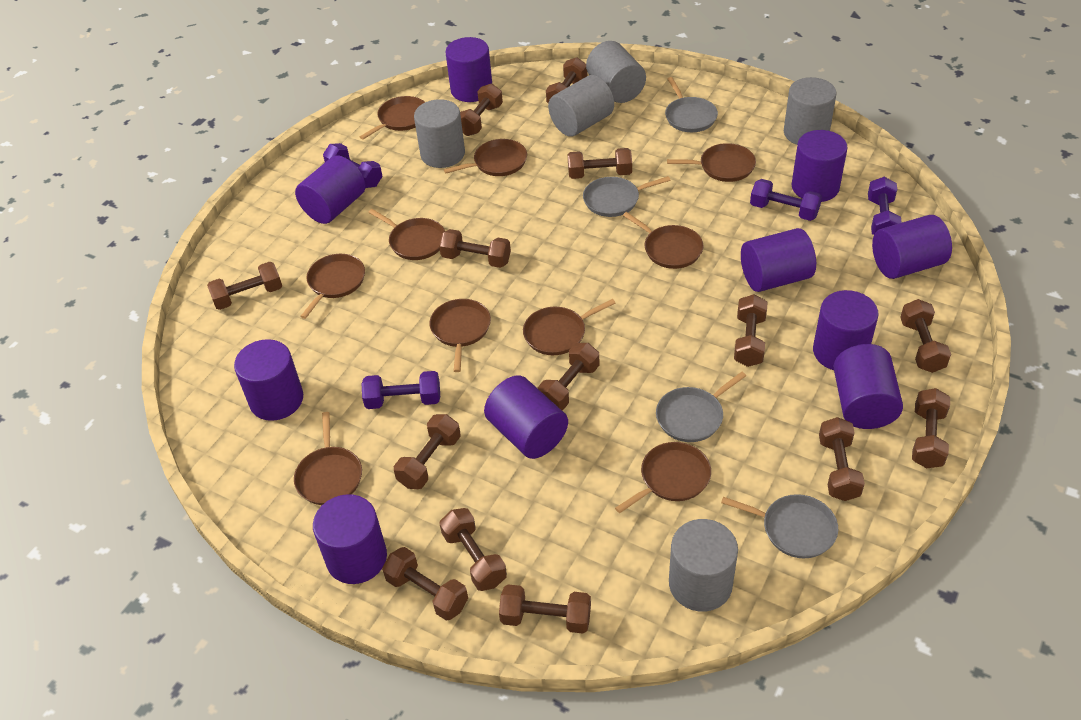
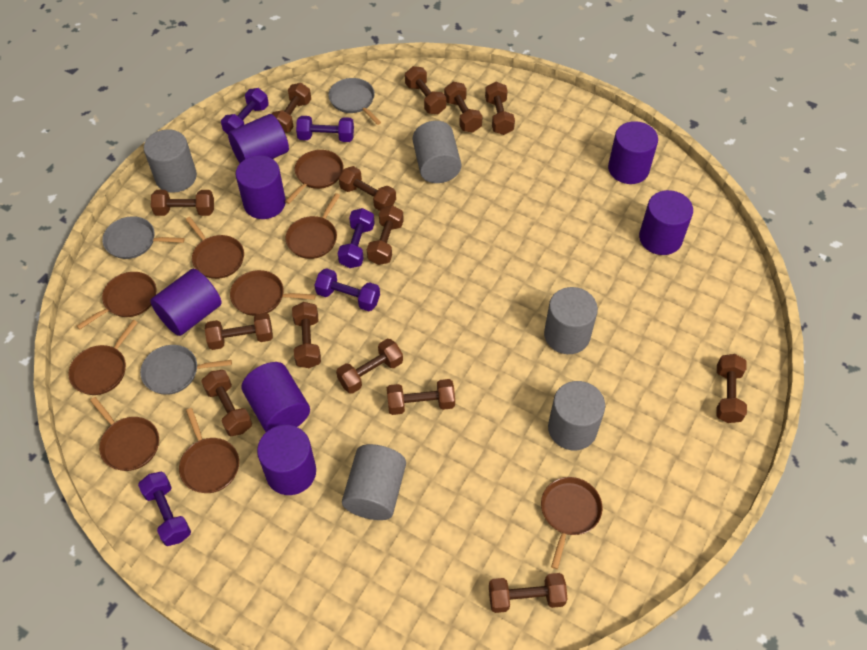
brown pan: 10 -> 9
grey pan: 4 -> 3
purple cylinder: 10 -> 7
purple dumbbell: 4 -> 5

